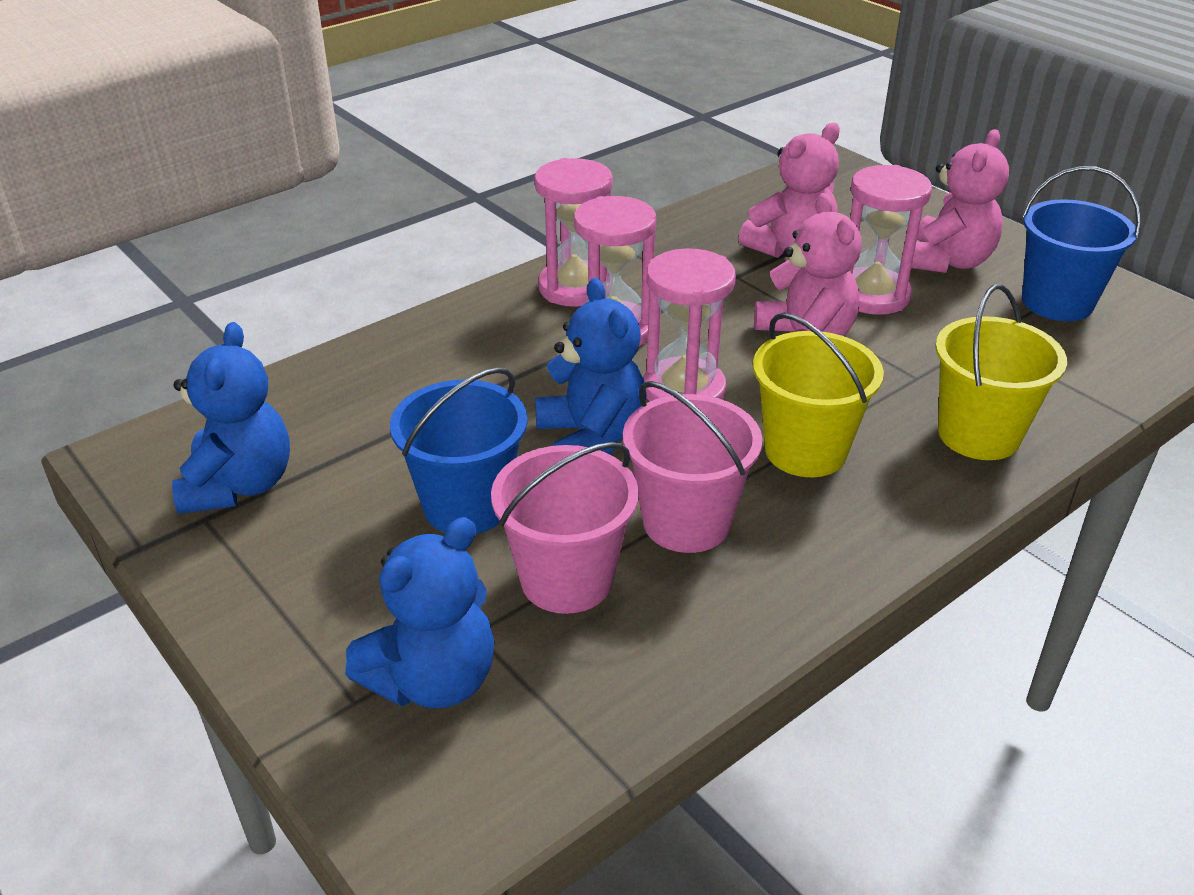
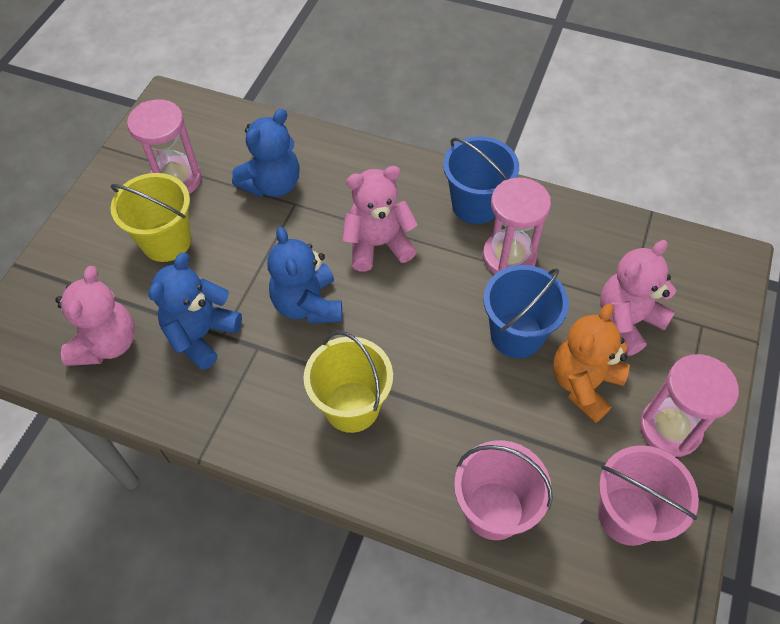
orange teddy bear: 0 -> 1
pink hourglass: 4 -> 3

